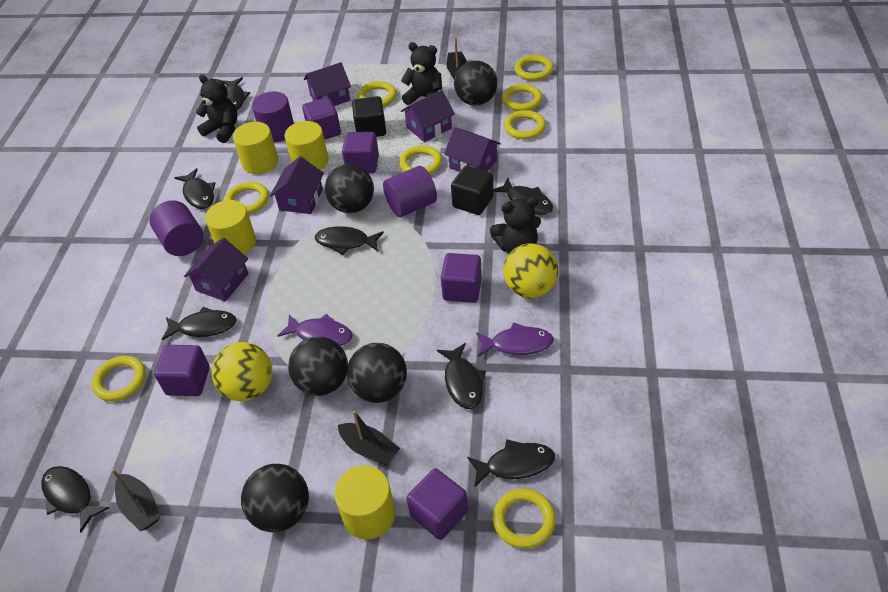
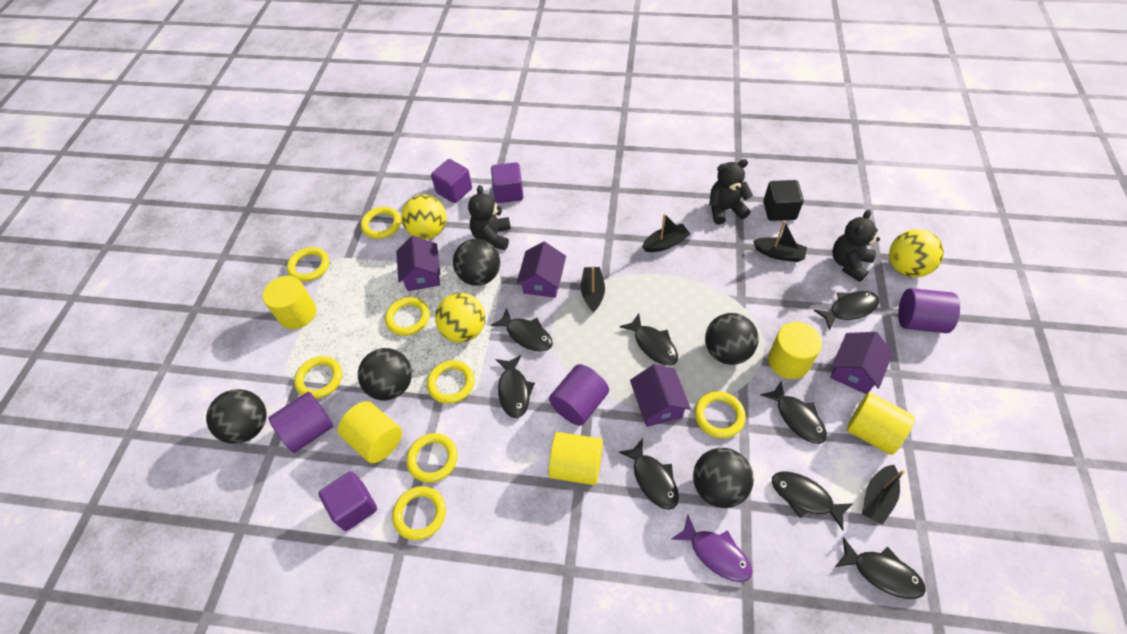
black boat: 3 -> 4
black cube: 2 -> 1
purple cube: 5 -> 3
purple fish: 2 -> 1
purple house: 5 -> 4
yellow ball: 2 -> 3
yellow cylinder: 4 -> 5

